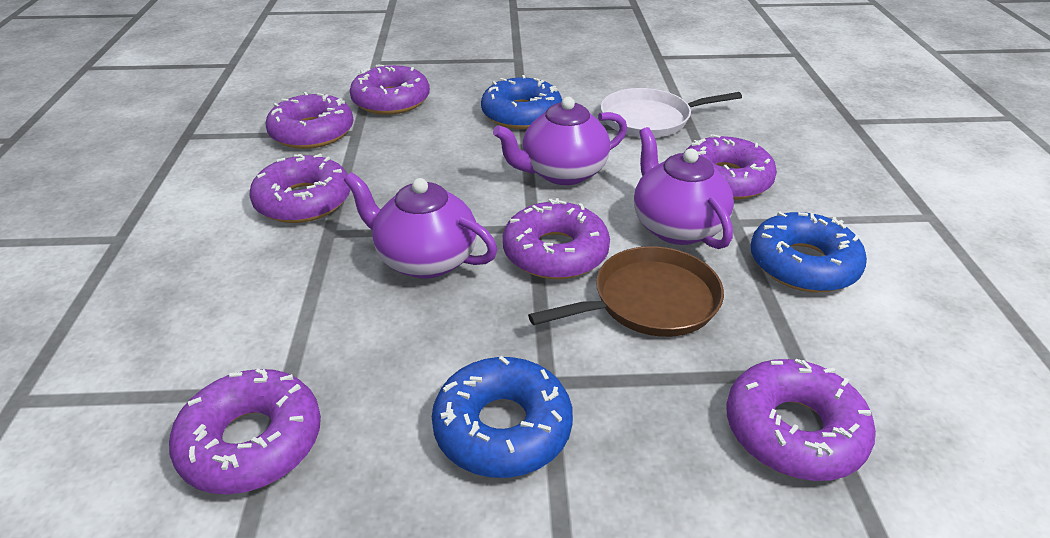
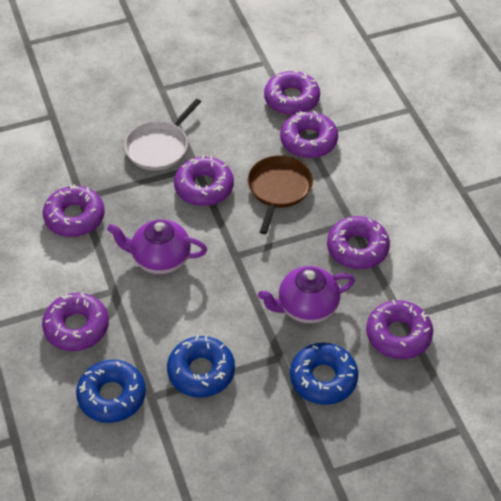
purple teapot: 3 -> 2

